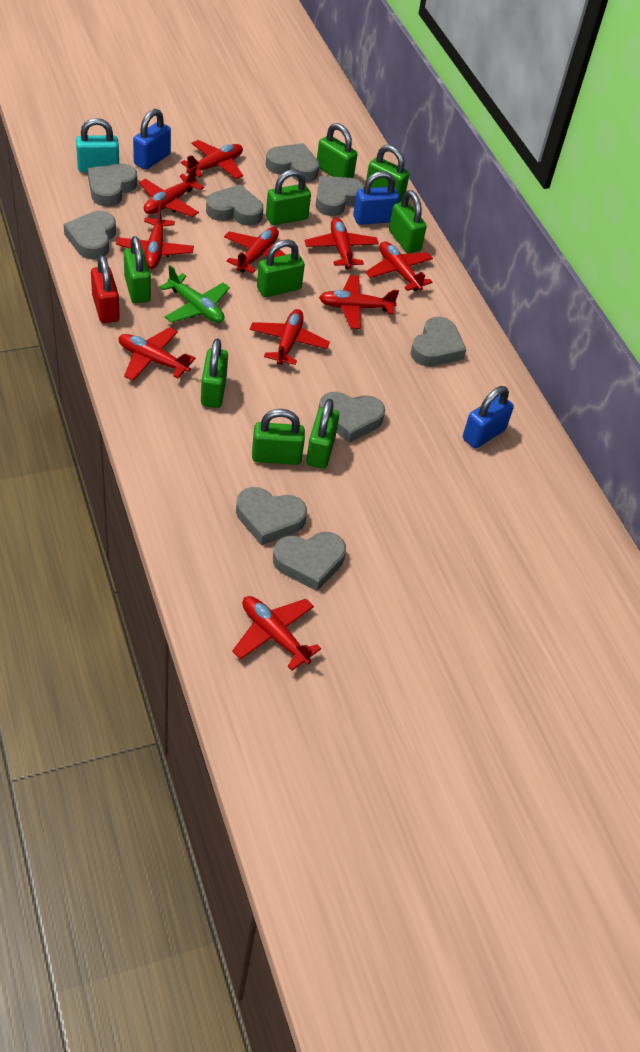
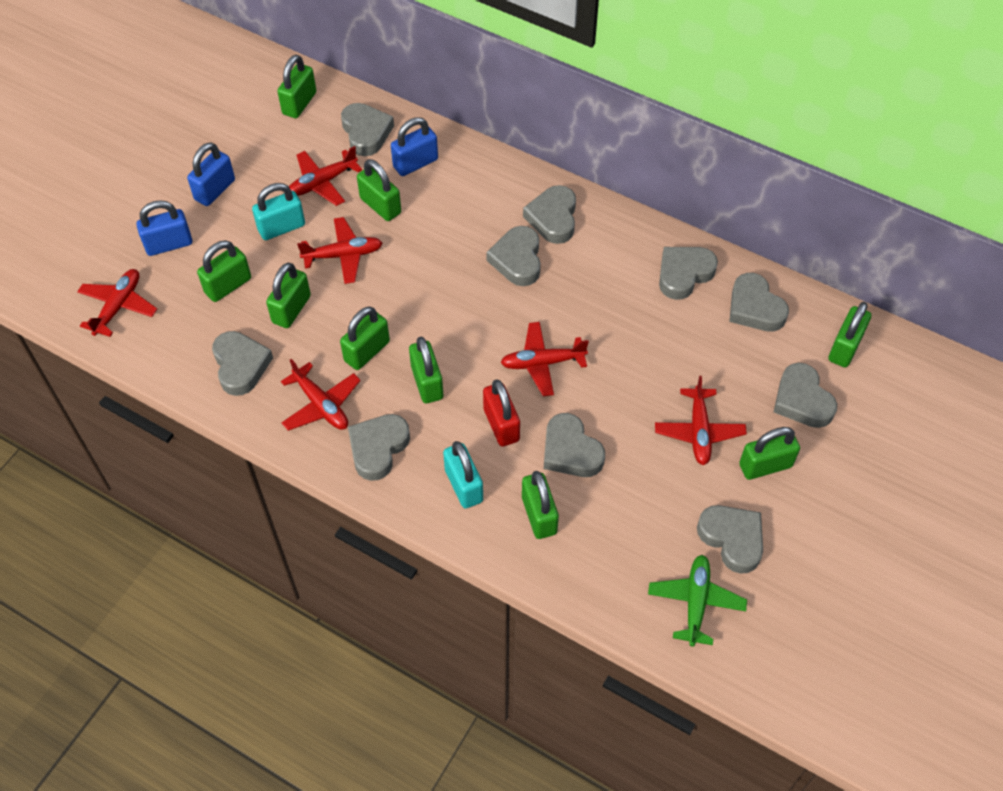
grey heart: 9 -> 10
red plane: 10 -> 6
turquoise padlock: 1 -> 2

